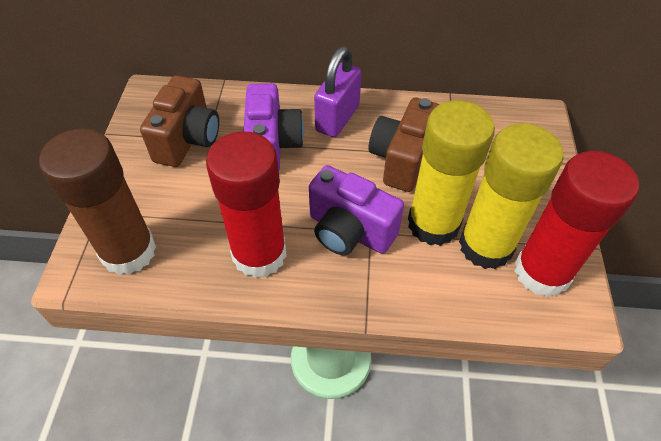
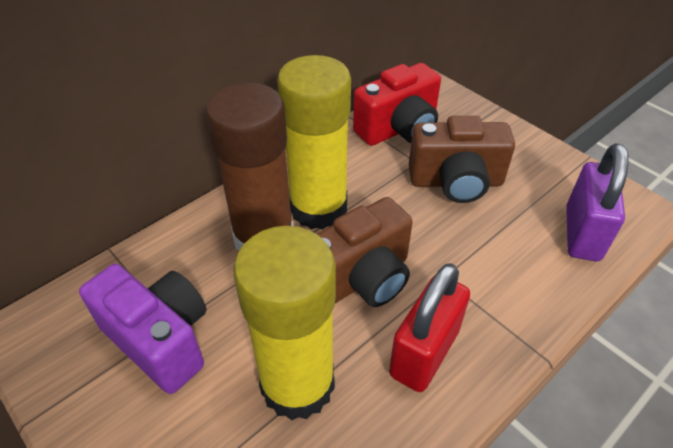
purple camera: 2 -> 1
red camera: 0 -> 1
red glue stick: 2 -> 0
red padlock: 0 -> 1

